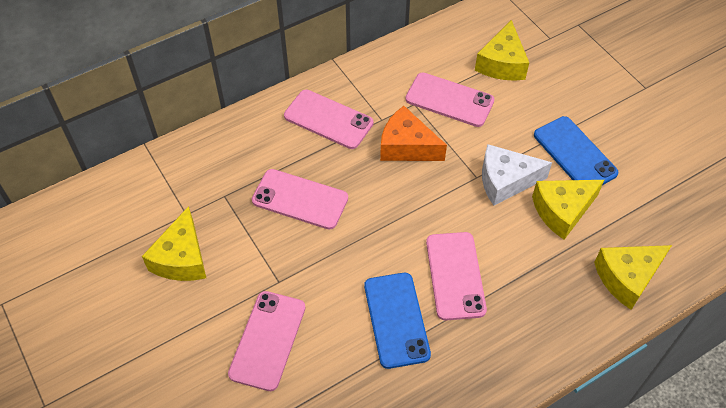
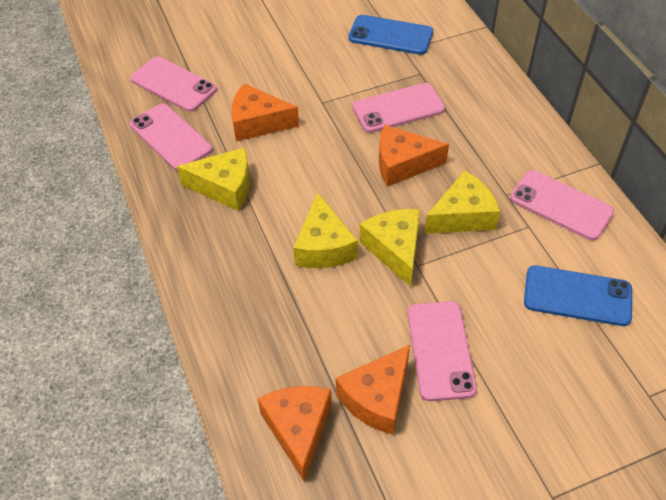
orange cheese: 1 -> 4
white cheese: 1 -> 0

